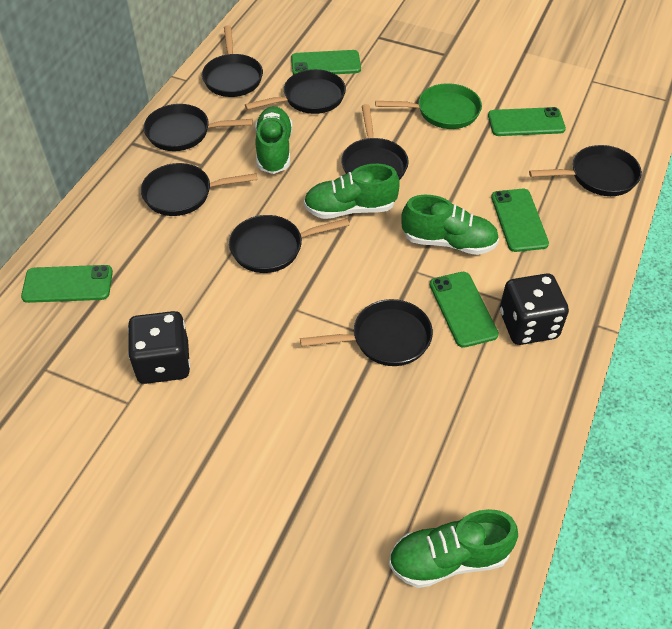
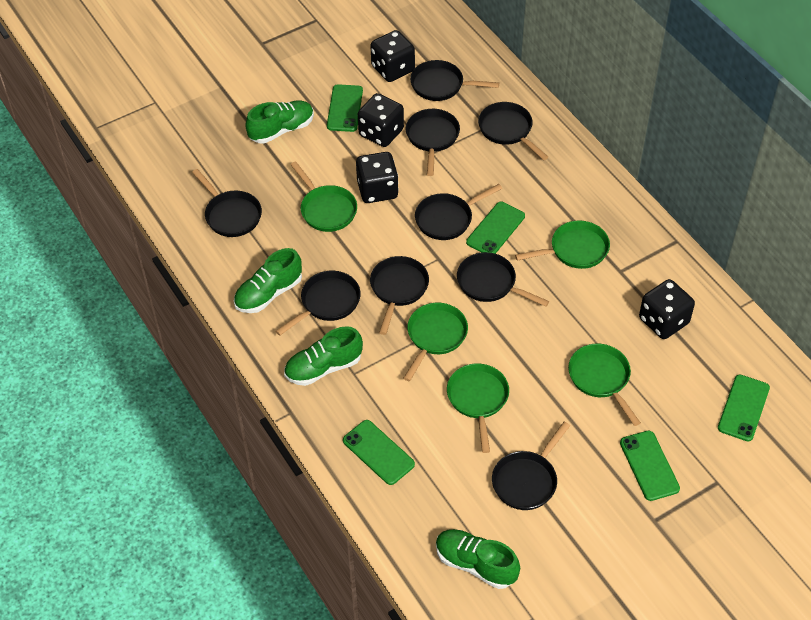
black dice: 2 -> 4
black pan: 8 -> 9
green pan: 1 -> 5

